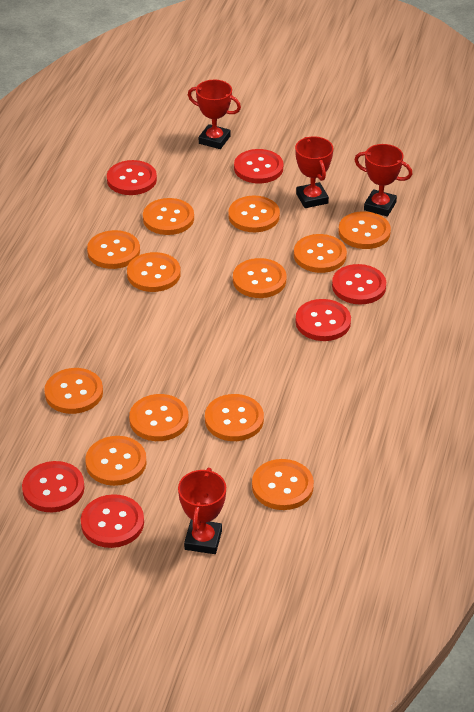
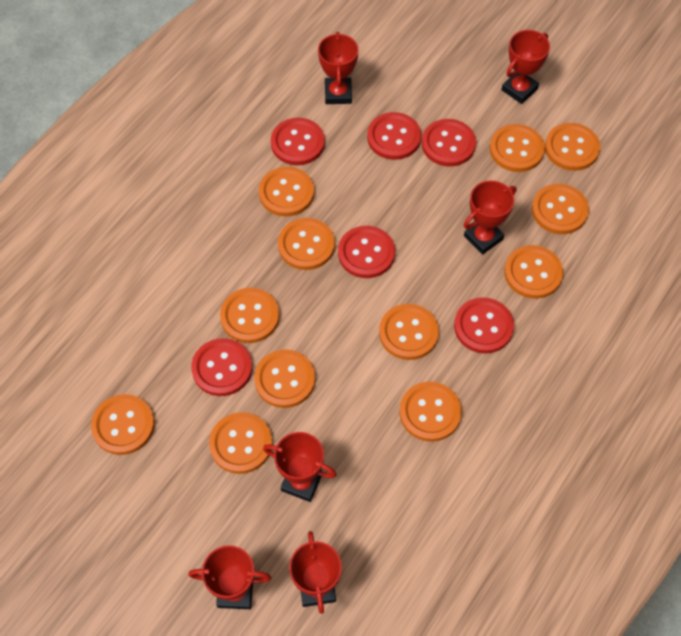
red trophy: 4 -> 6

